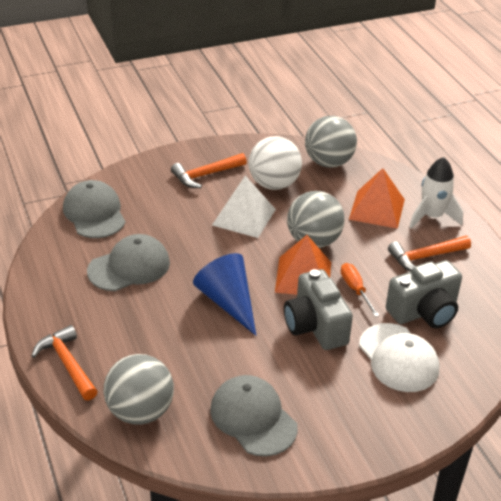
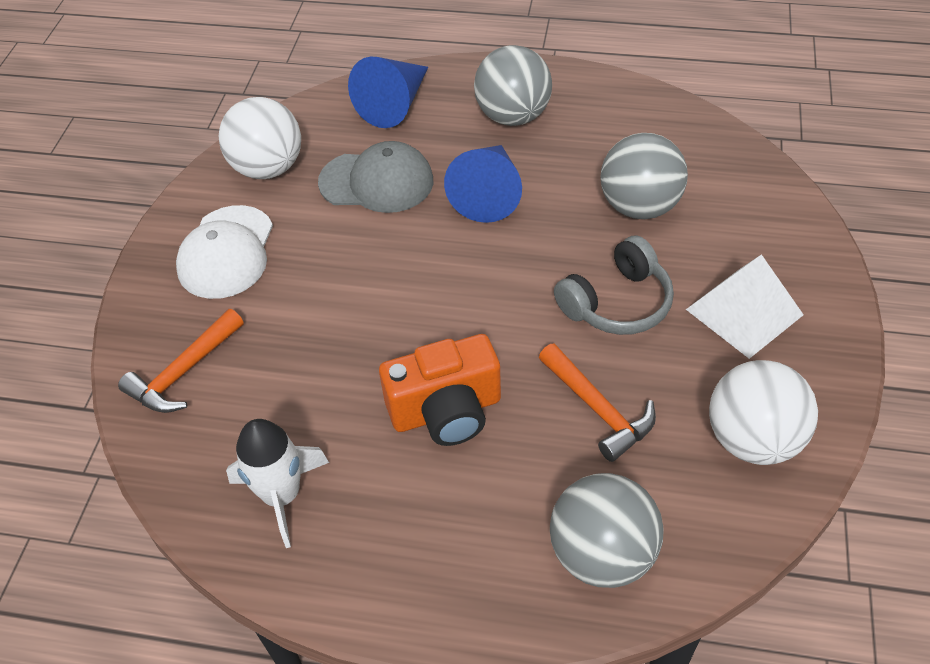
blue cone: 1 -> 2
grey camera: 2 -> 0
grey cap: 3 -> 1
grey headphones: 0 -> 1
orange camera: 0 -> 1
orange hammer: 3 -> 2
orange pyramid: 2 -> 0
orange screwdriver: 1 -> 0
white ball: 1 -> 2

